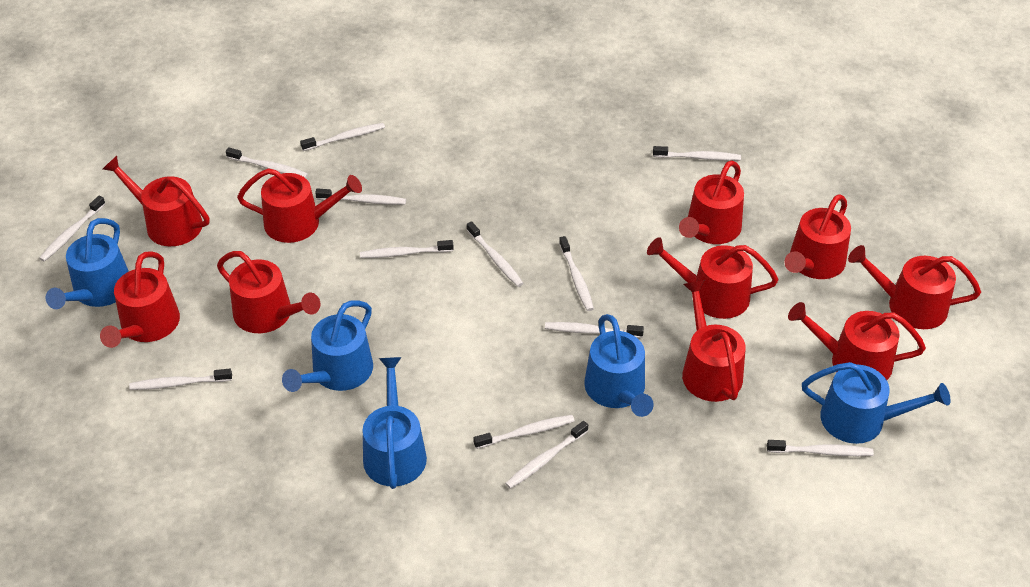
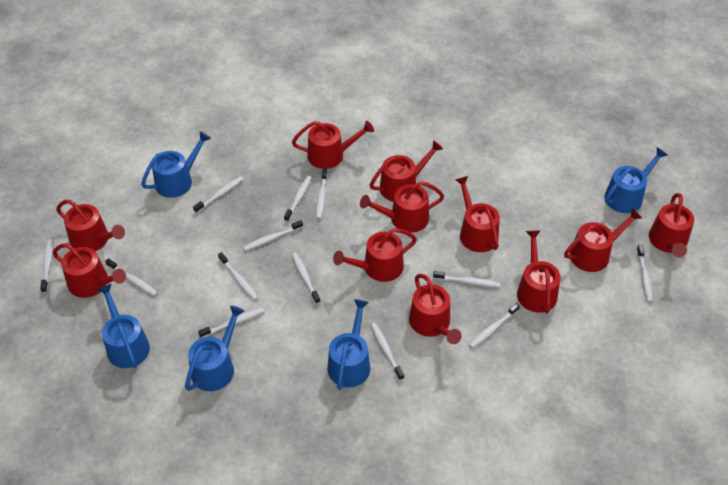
red watering can: 10 -> 11

